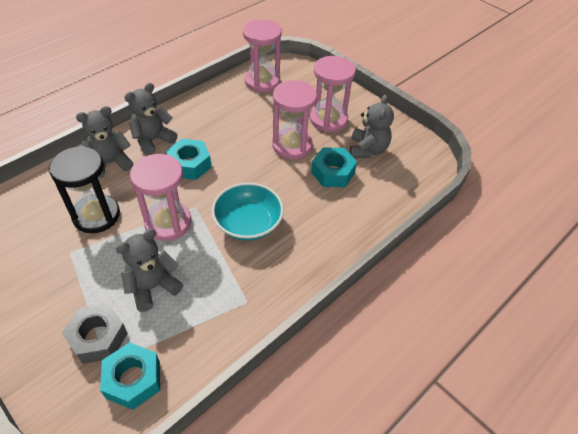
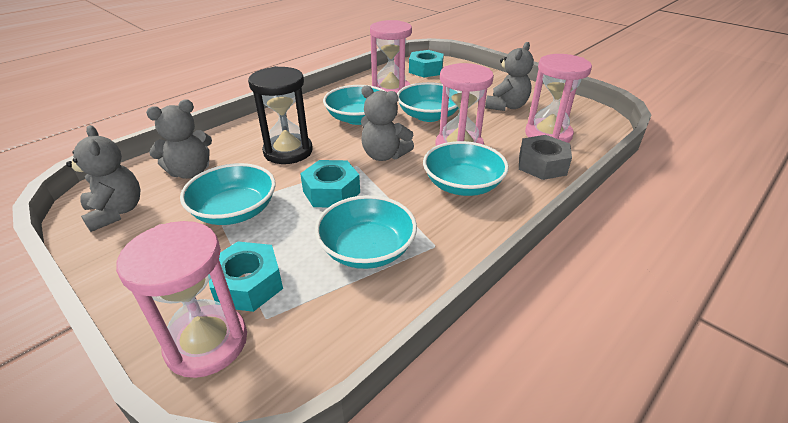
turquoise bowl: 1 -> 5

